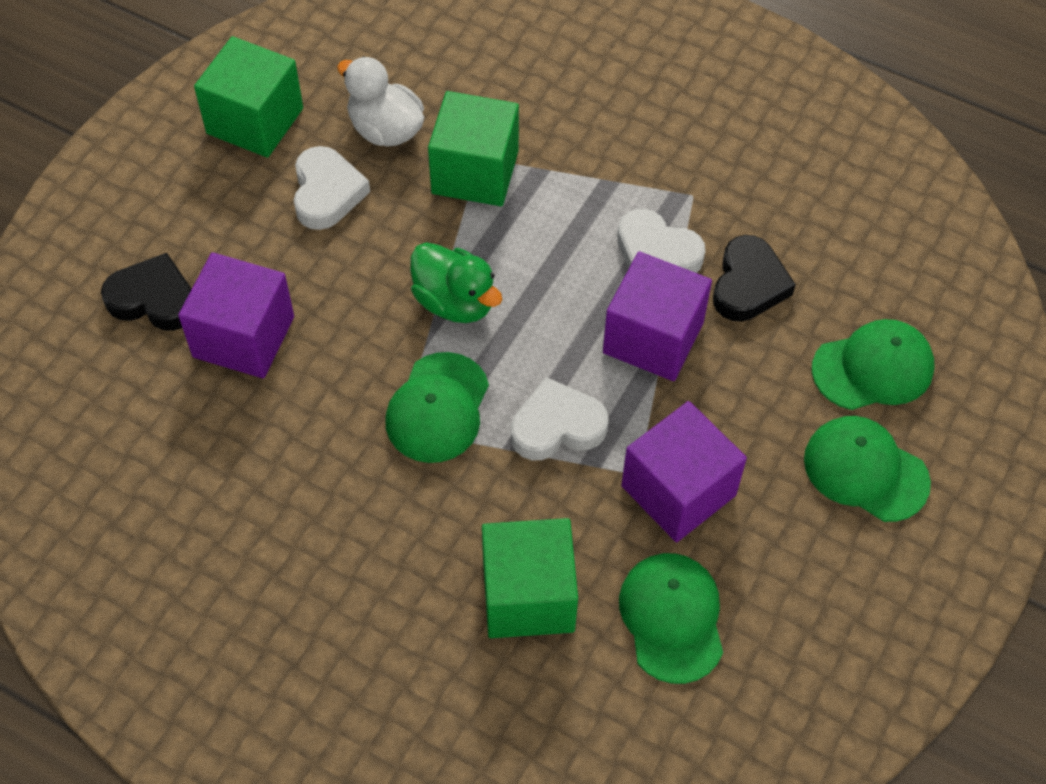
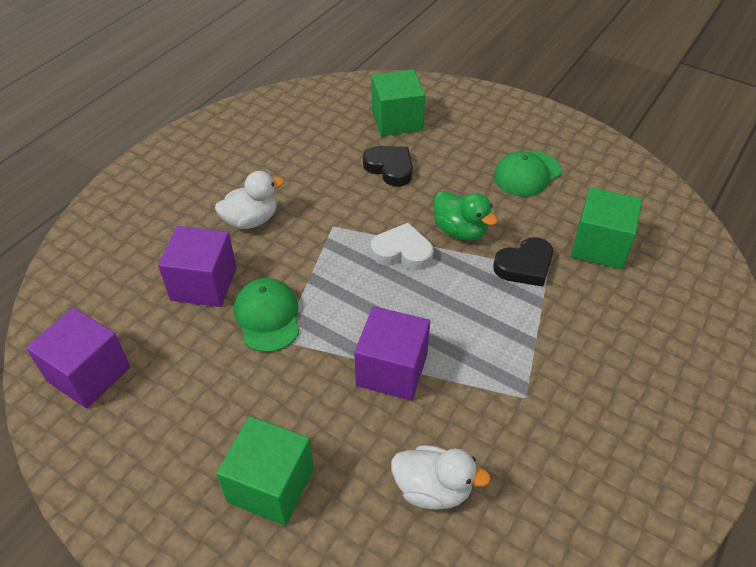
green cap: 4 -> 2
white duck: 1 -> 2
white heart: 3 -> 1

